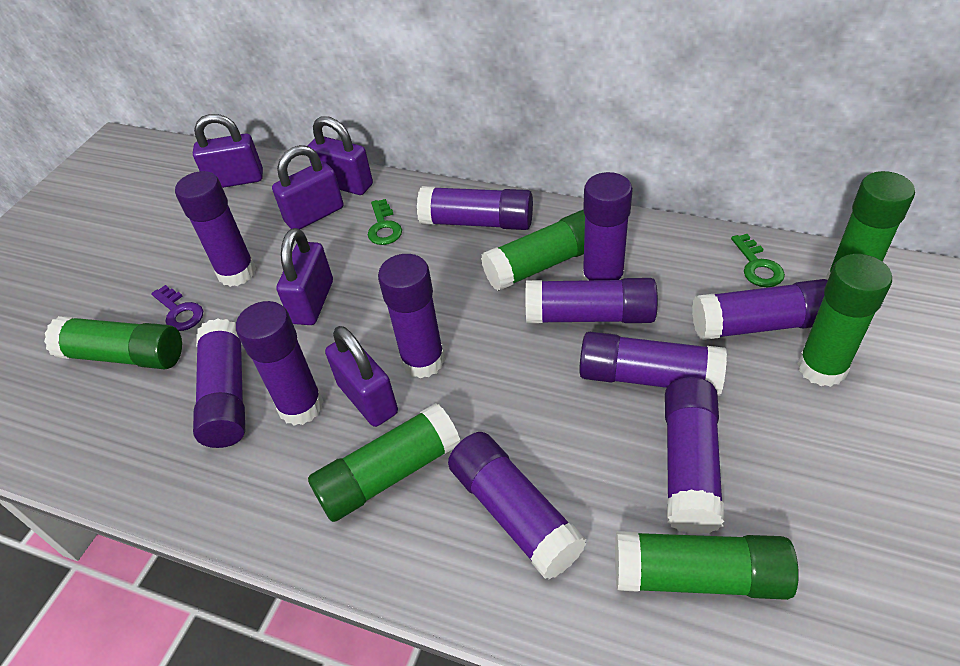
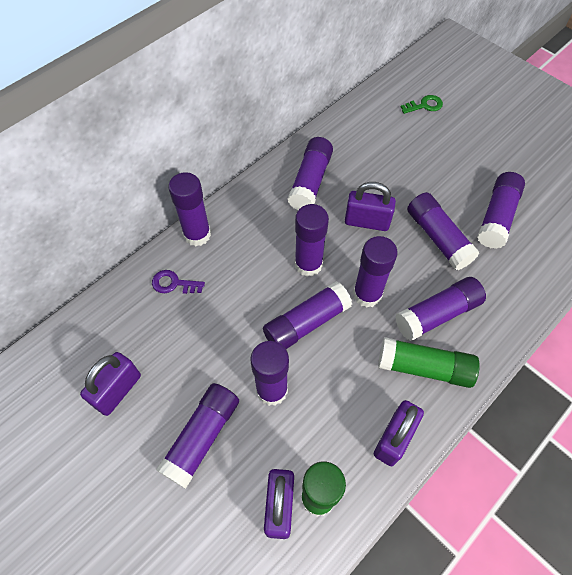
green glue stick: 6 -> 2
green key: 2 -> 1
purple glue stick: 11 -> 10
purple padlock: 5 -> 4

